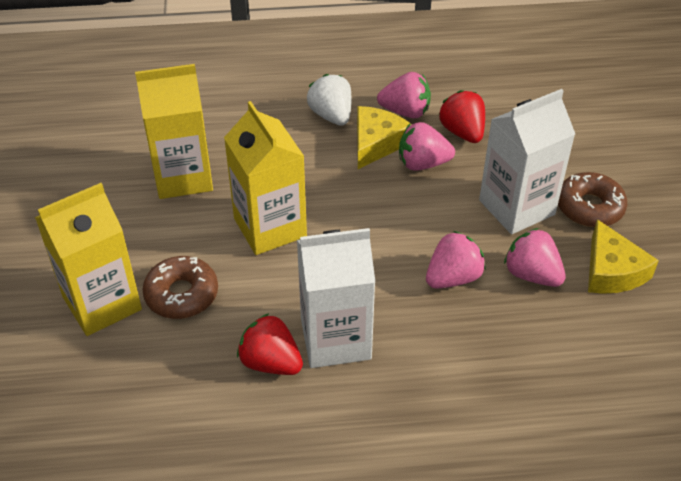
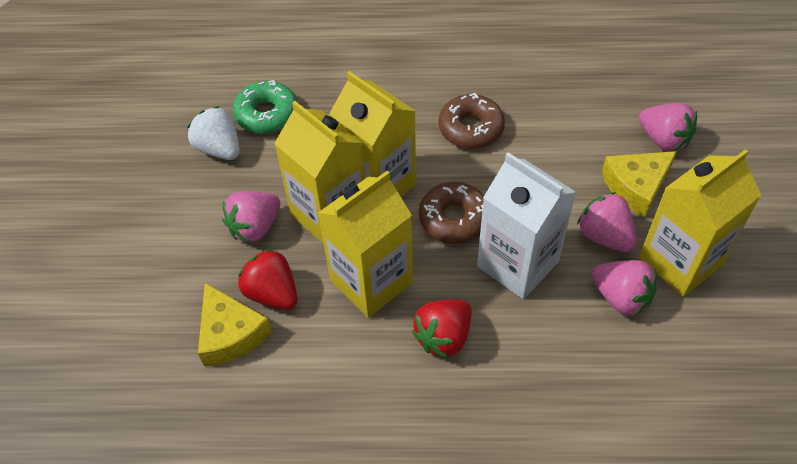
green donut: 0 -> 1
white carton: 2 -> 1
yellow carton: 3 -> 4

